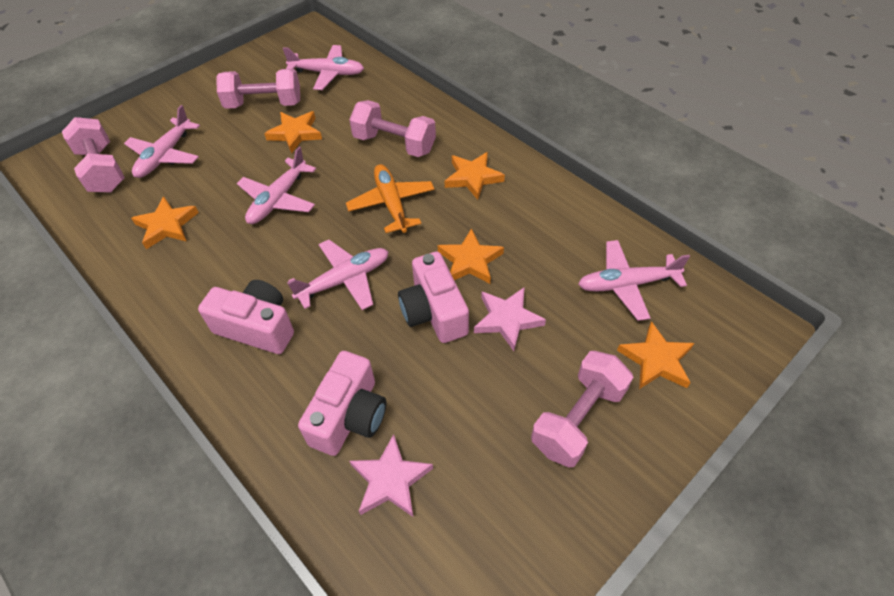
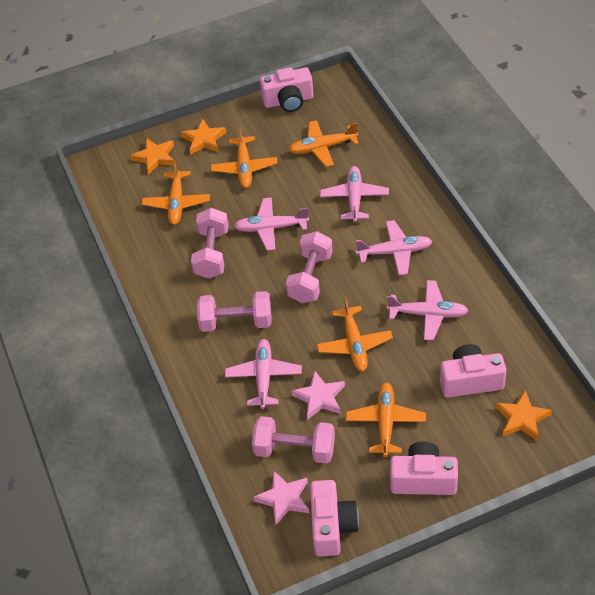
orange plane: 1 -> 5
orange star: 5 -> 3
pink camera: 3 -> 4

